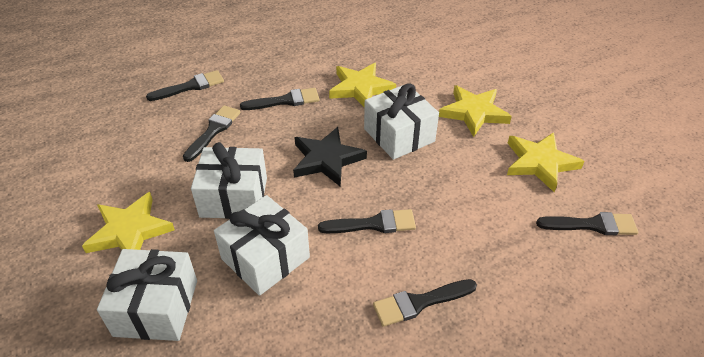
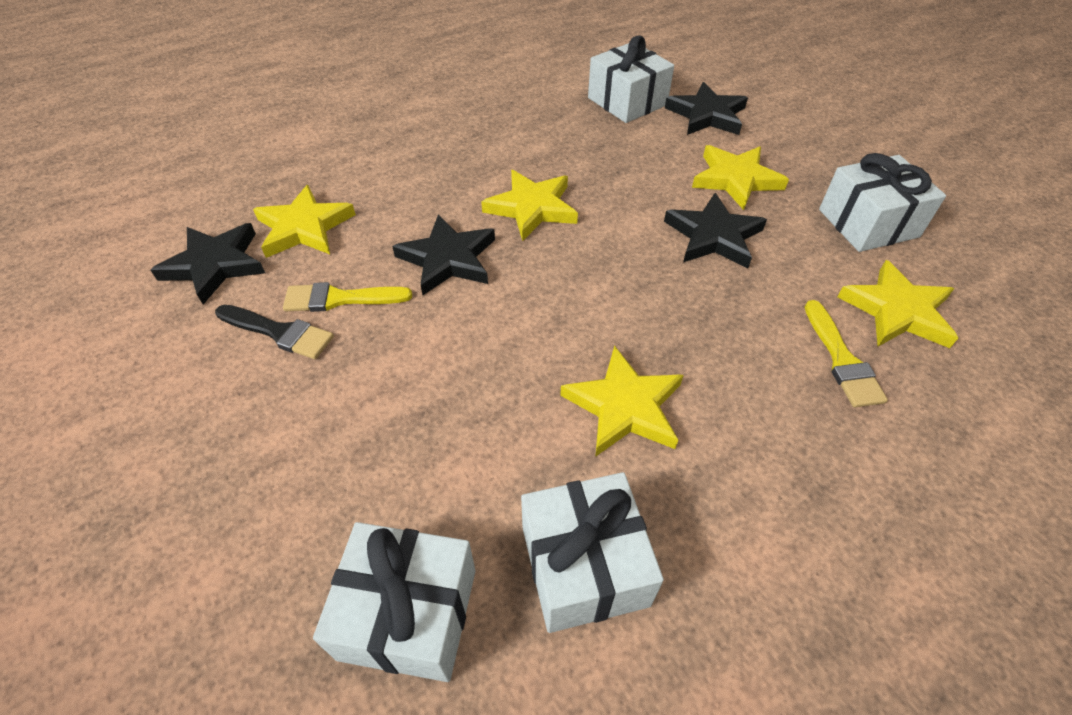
black brush: 6 -> 1
black star: 1 -> 4
yellow brush: 0 -> 2
yellow star: 4 -> 5

